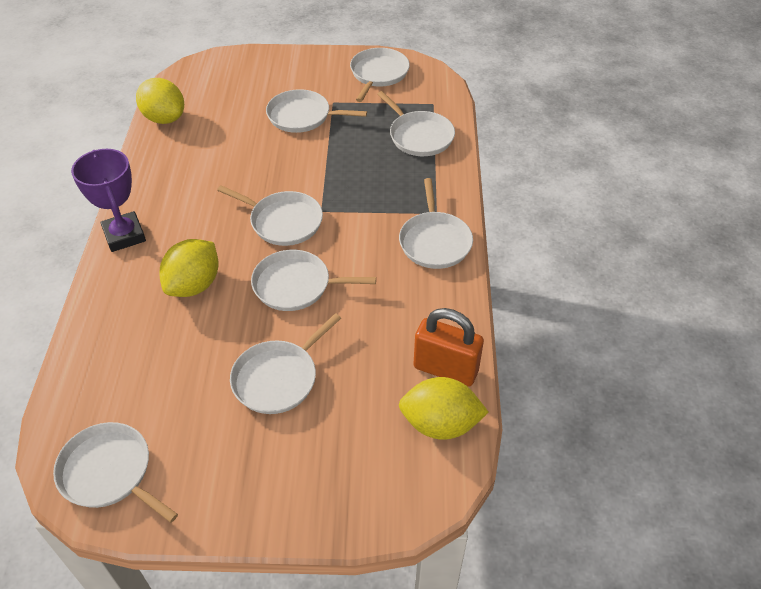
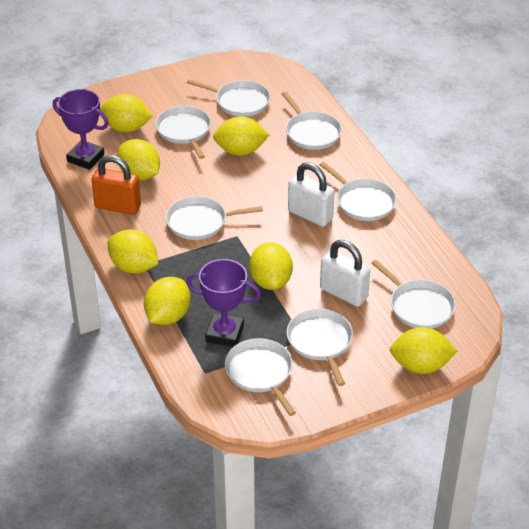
purple trophy: 1 -> 2
white padlock: 0 -> 2
yellow lemon: 3 -> 7

